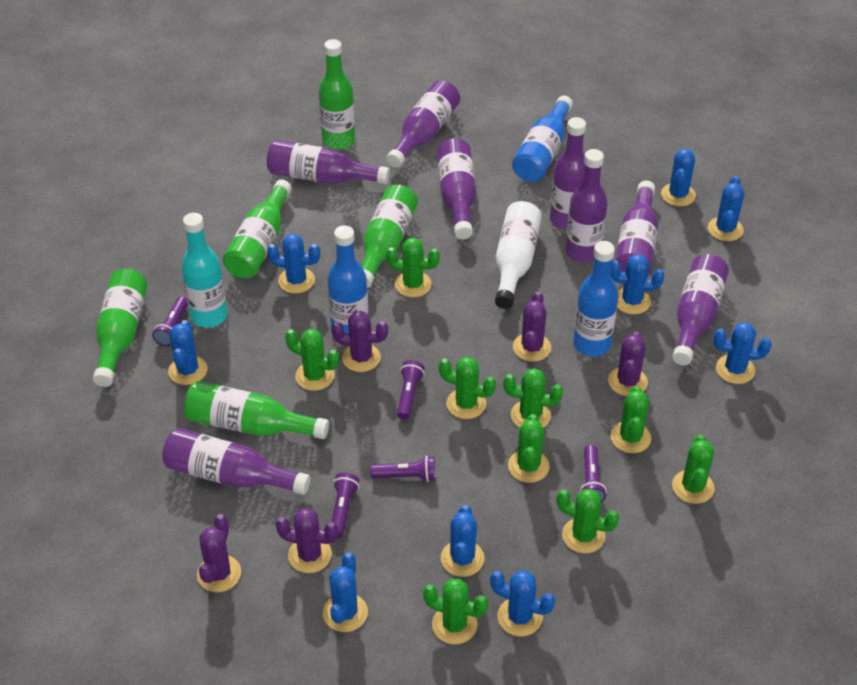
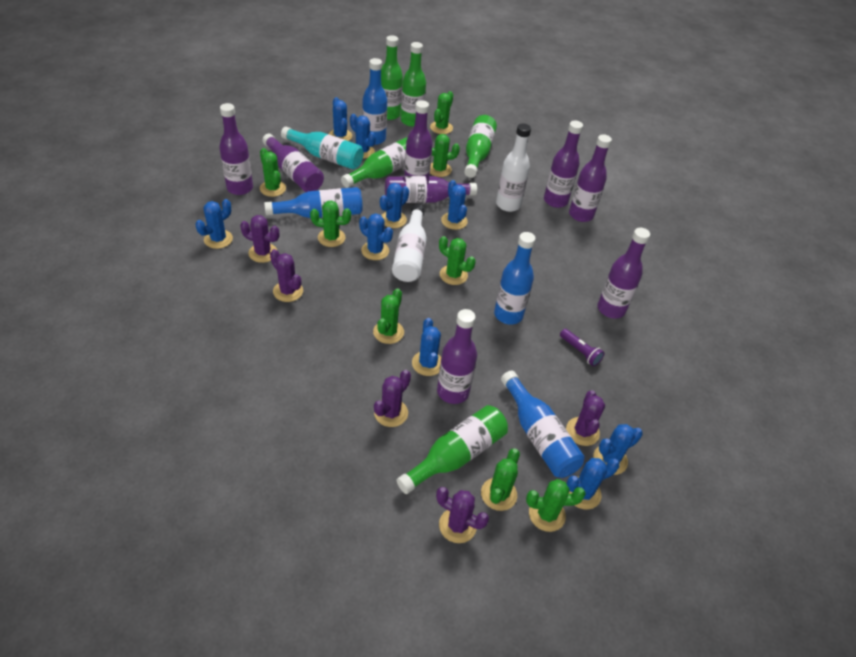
blue bottle: 3 -> 4
green cactus: 9 -> 8
purple flashlight: 5 -> 1
white bottle: 1 -> 2

